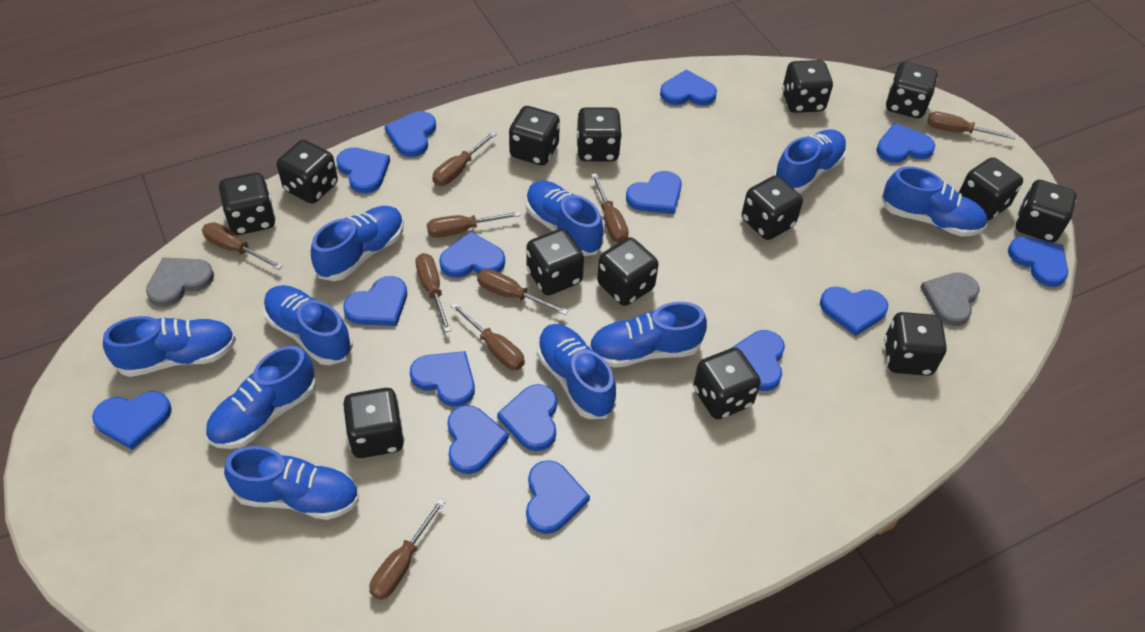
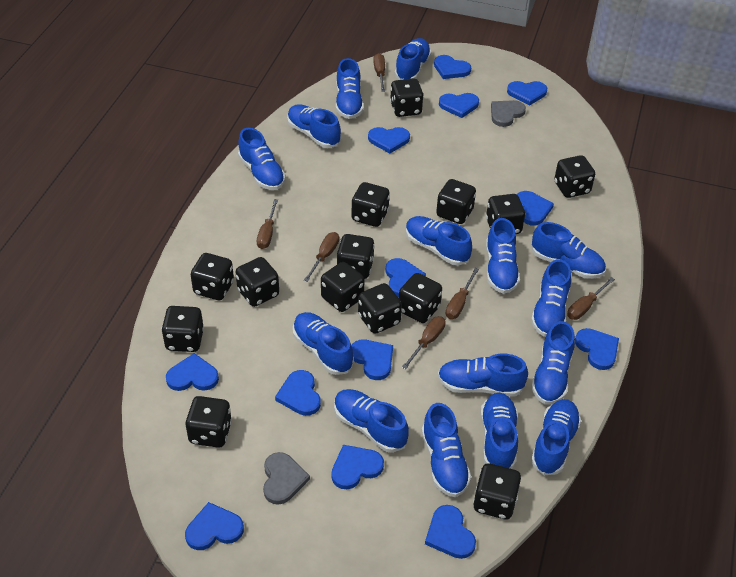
blue heart: 15 -> 13
blue shoe: 10 -> 15
brown screwdriver: 9 -> 6

